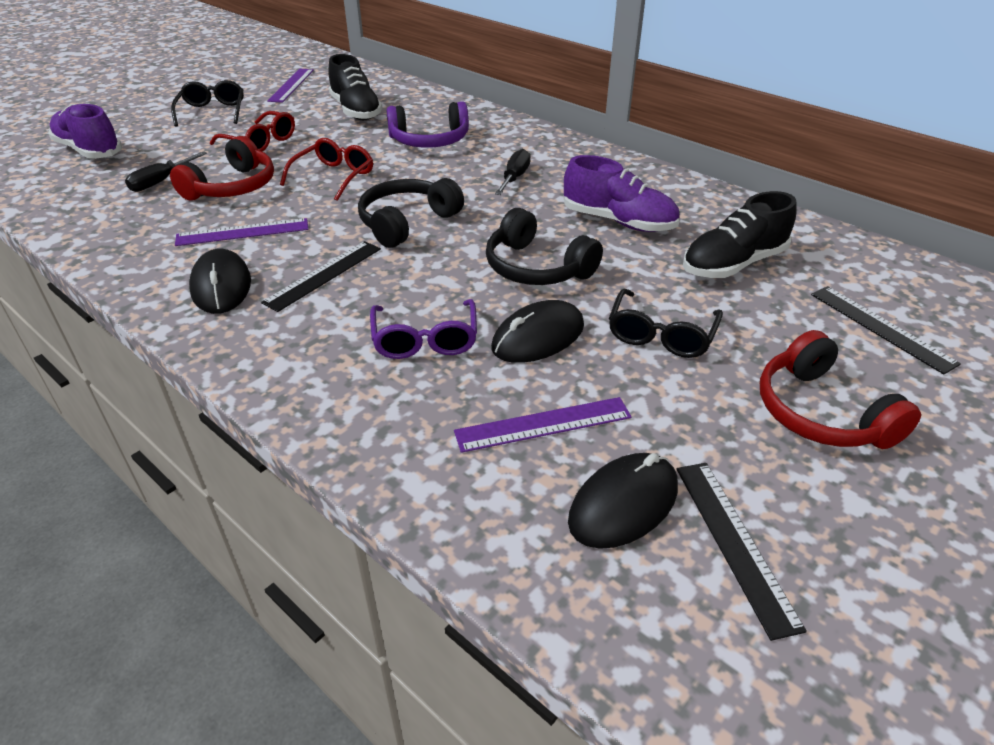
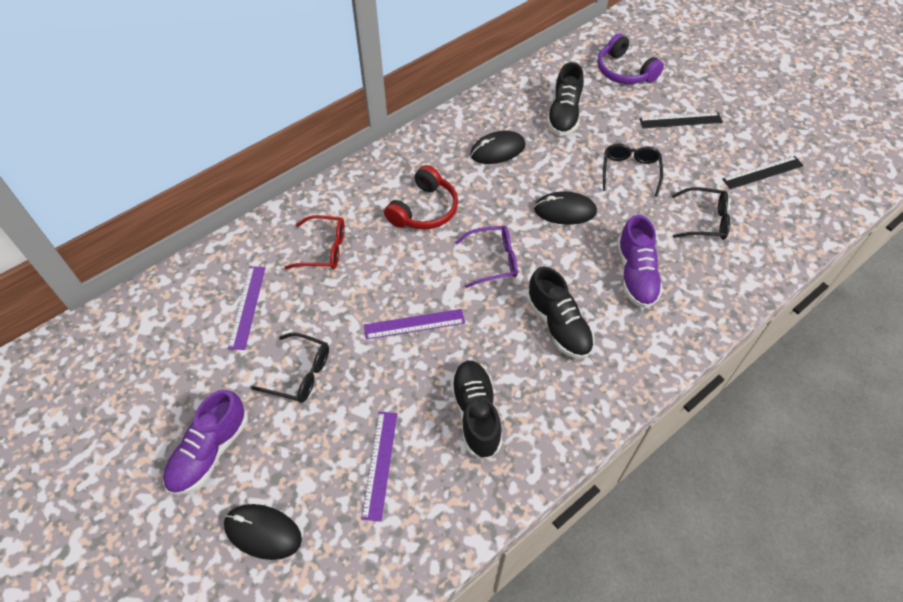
black glasses: 2 -> 3
black headphones: 2 -> 0
black ruler: 3 -> 2
black screwdriver: 2 -> 0
black shoe: 2 -> 3
red glasses: 2 -> 1
red headphones: 2 -> 1

